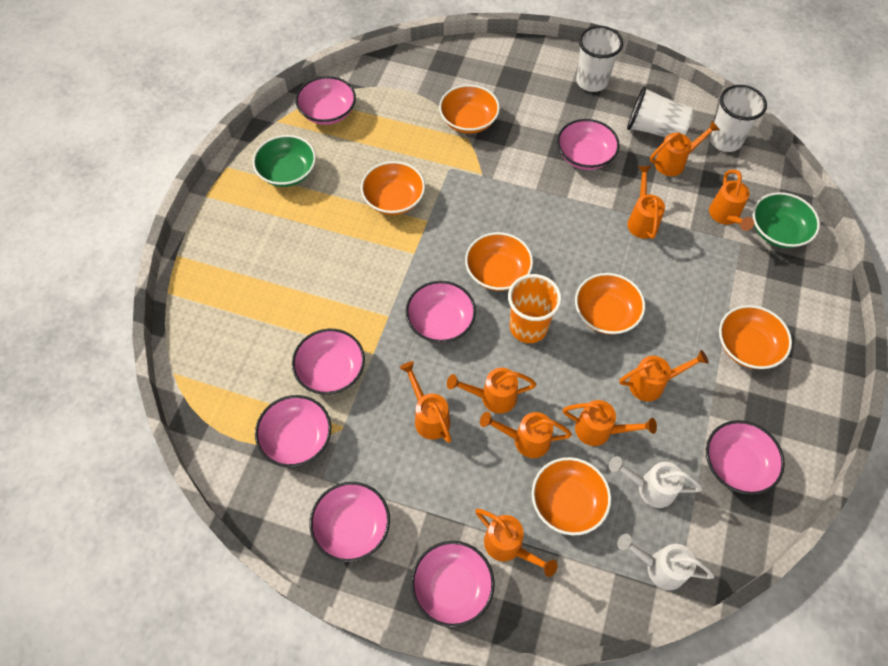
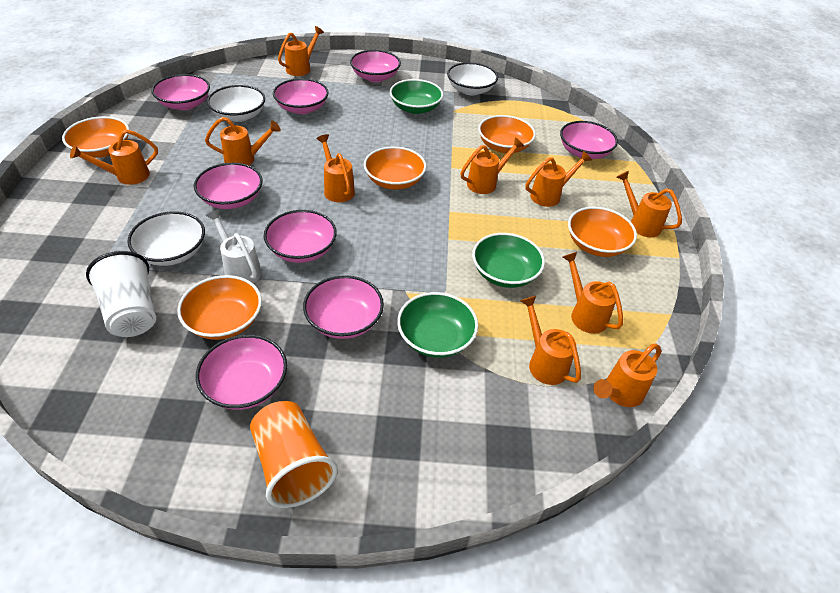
green bowl: 2 -> 3
orange bowl: 6 -> 5
orange watering can: 9 -> 10
white bowl: 0 -> 3
white cup: 3 -> 1
white watering can: 2 -> 1

